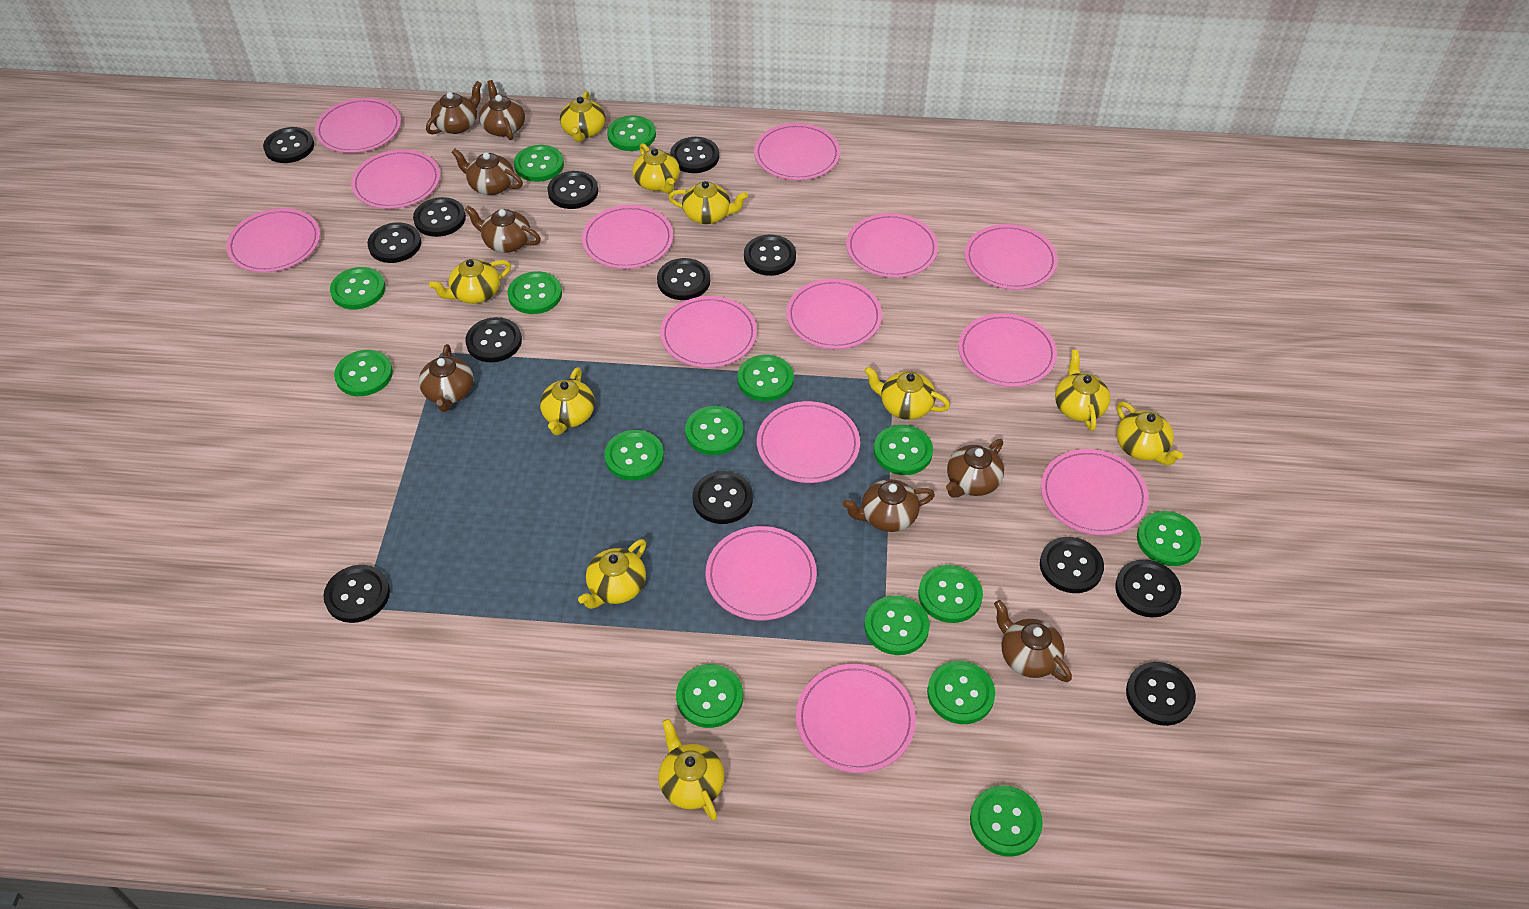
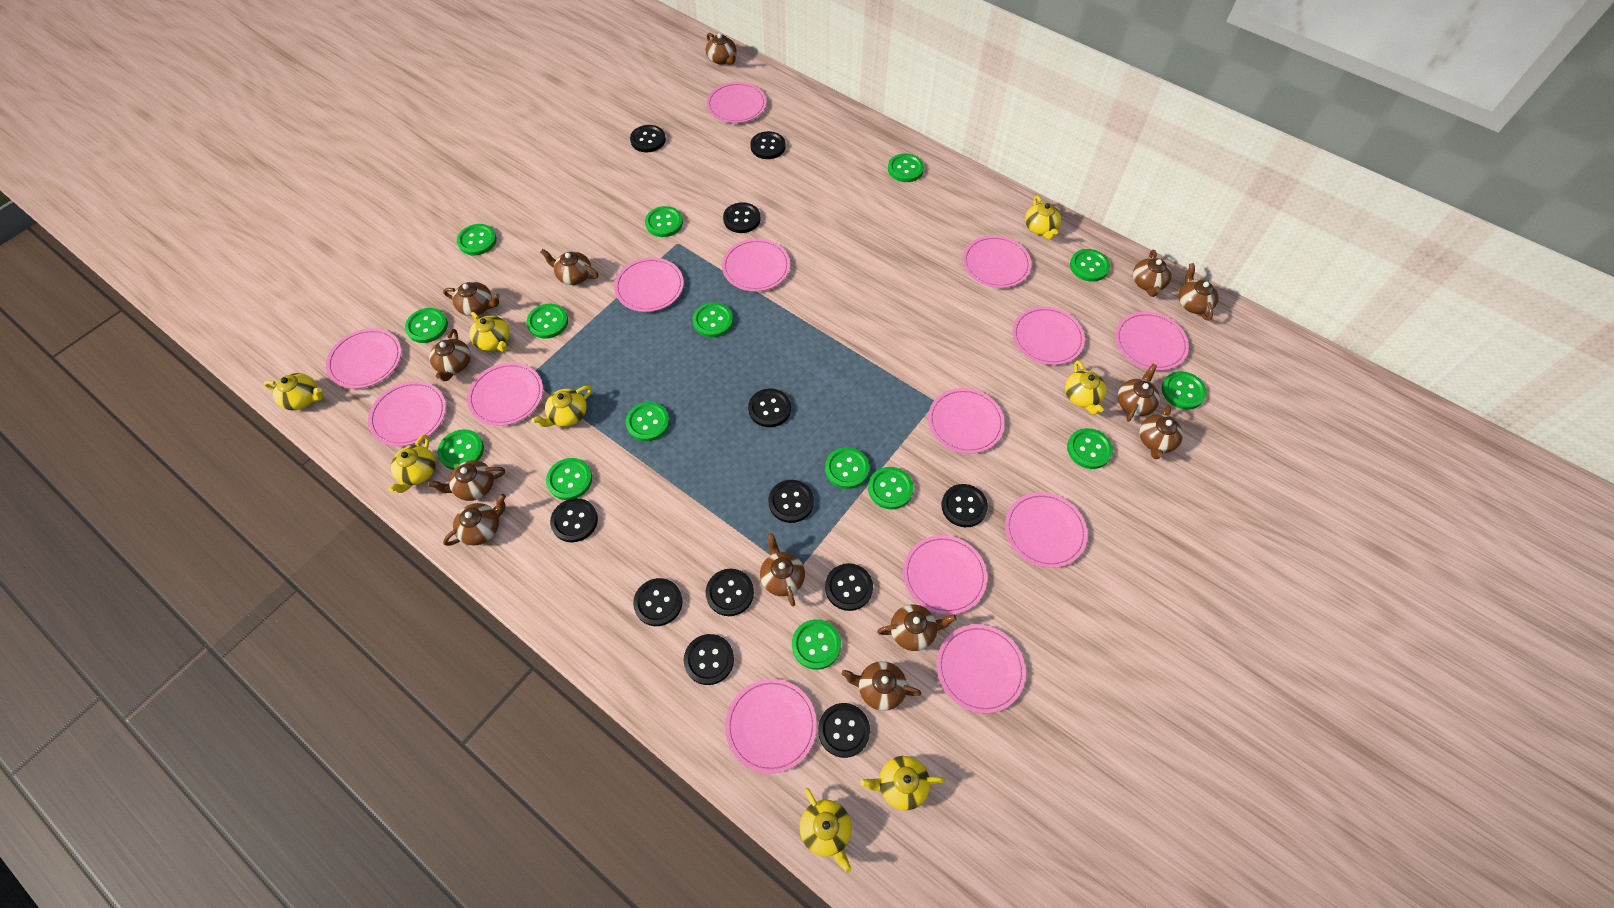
black button: 13 -> 12
brown teapot: 8 -> 13
yellow teapot: 10 -> 8

